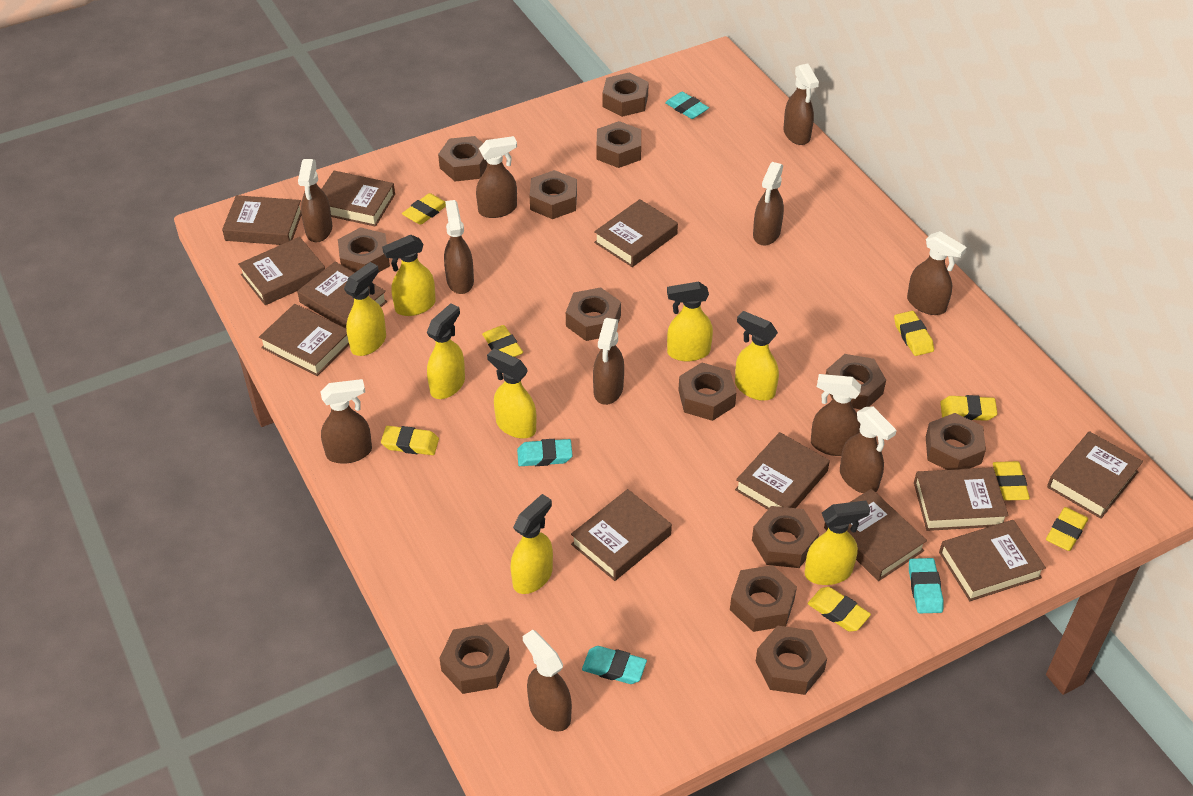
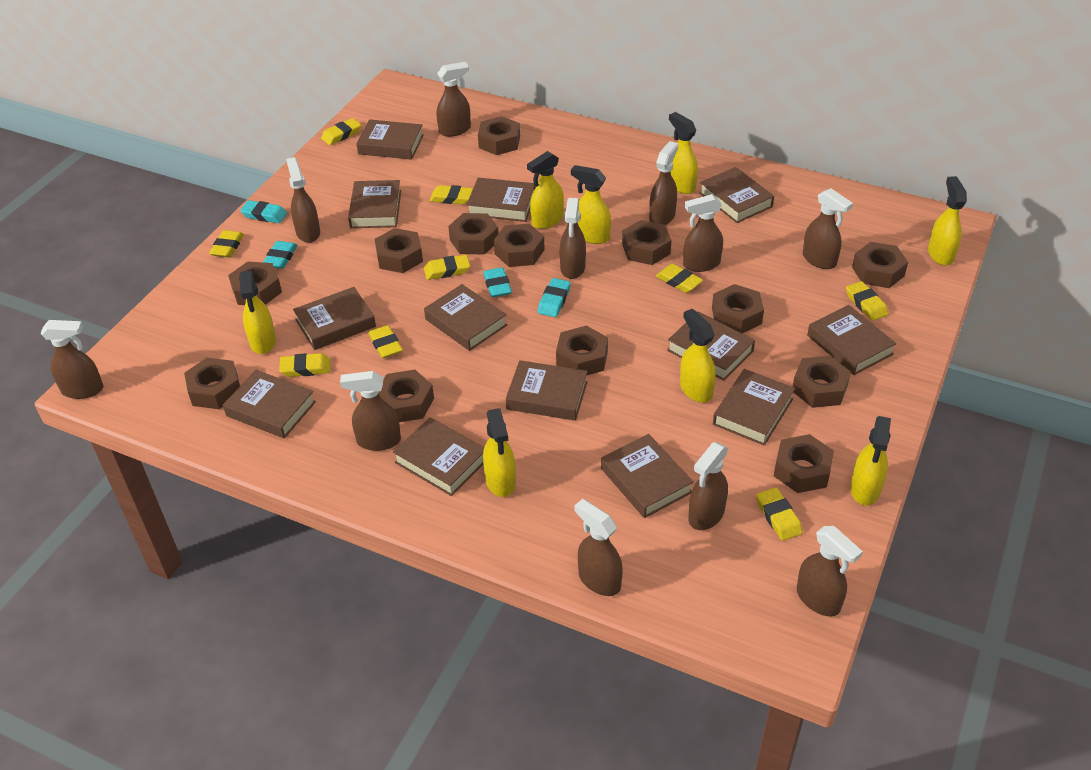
brown book: 12 -> 13
yellow eraser: 8 -> 9

